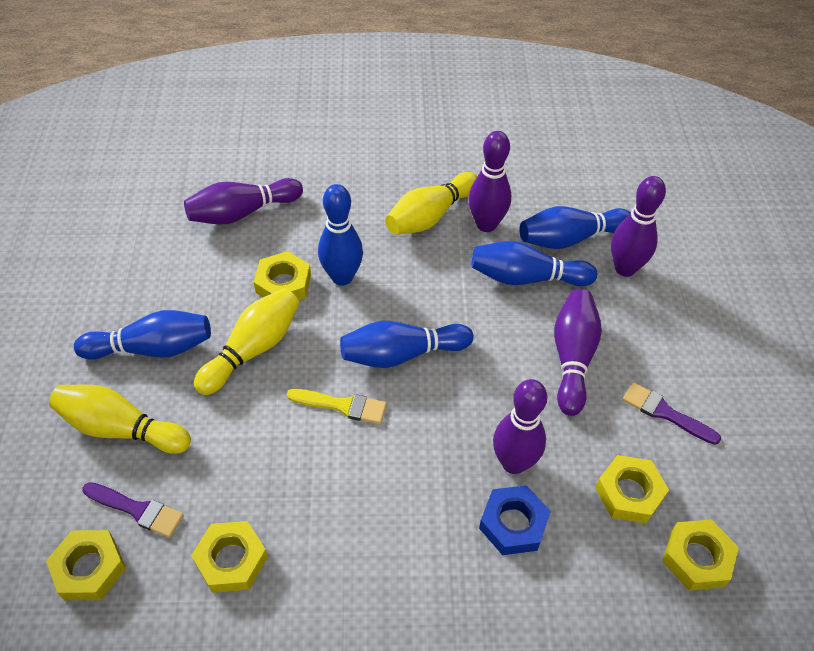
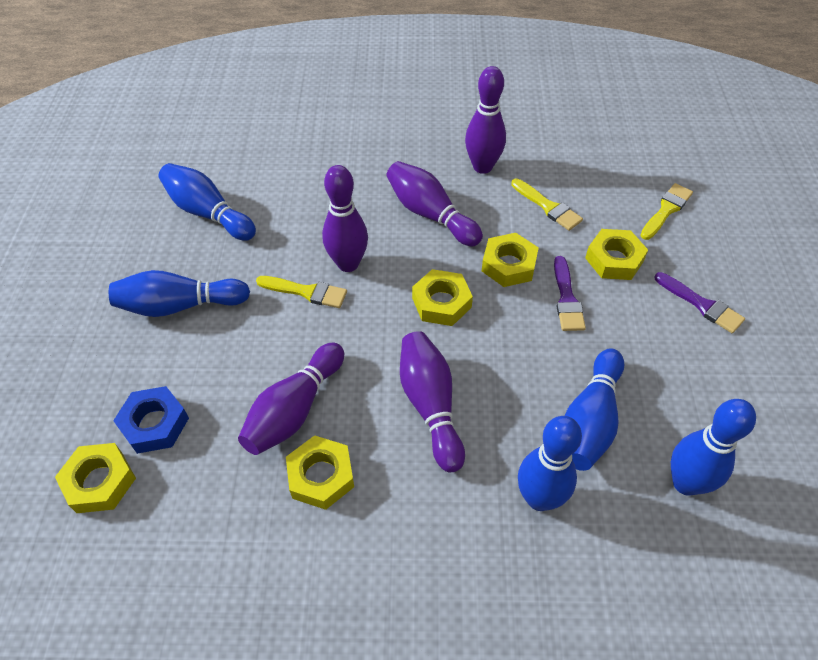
yellow bowling pin: 3 -> 0
yellow brush: 1 -> 3

